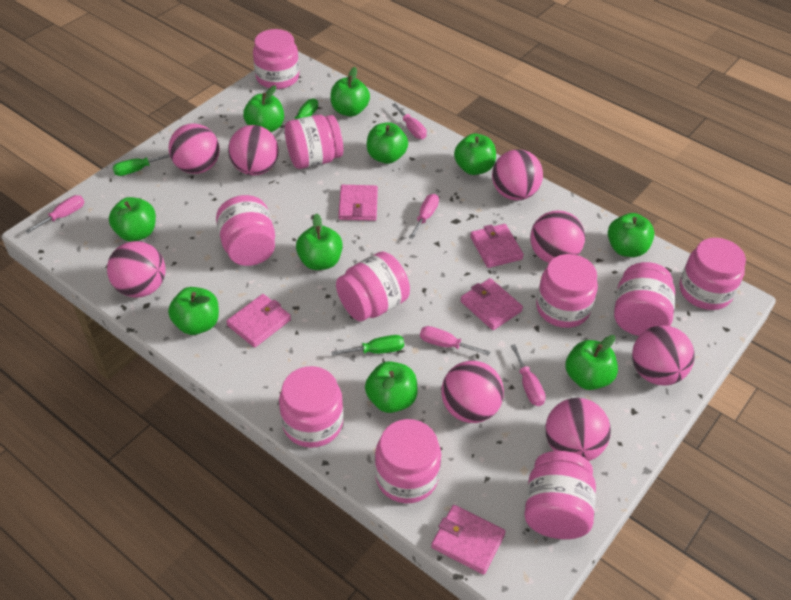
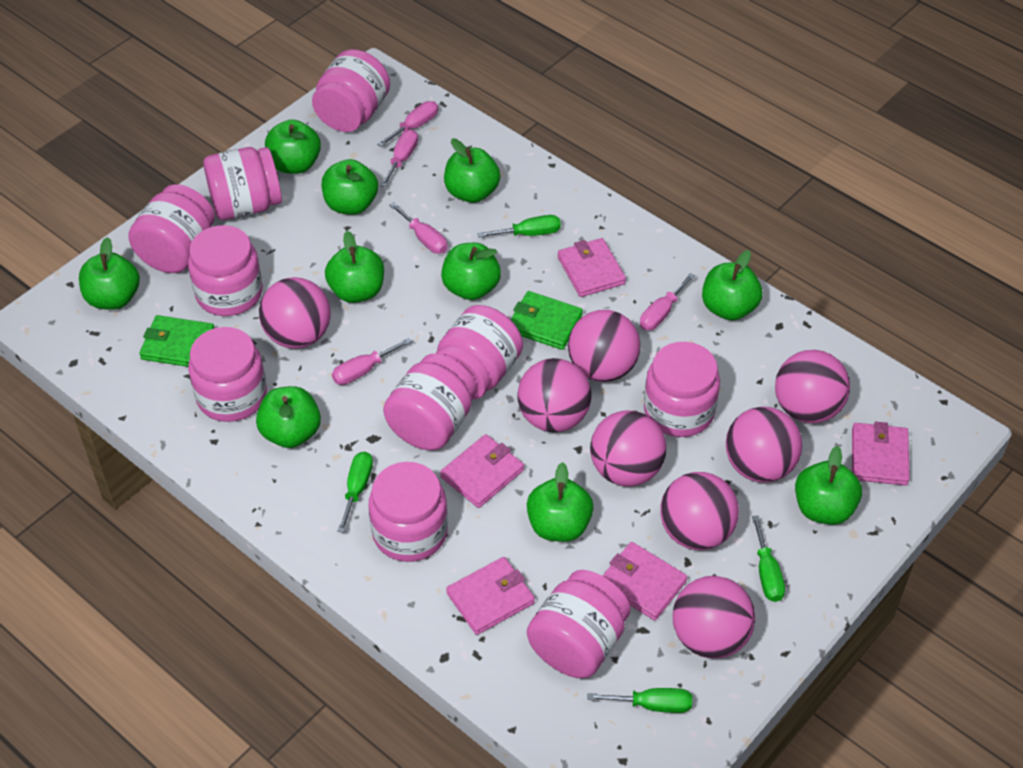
green screwdriver: 3 -> 4
green wallet: 0 -> 2

